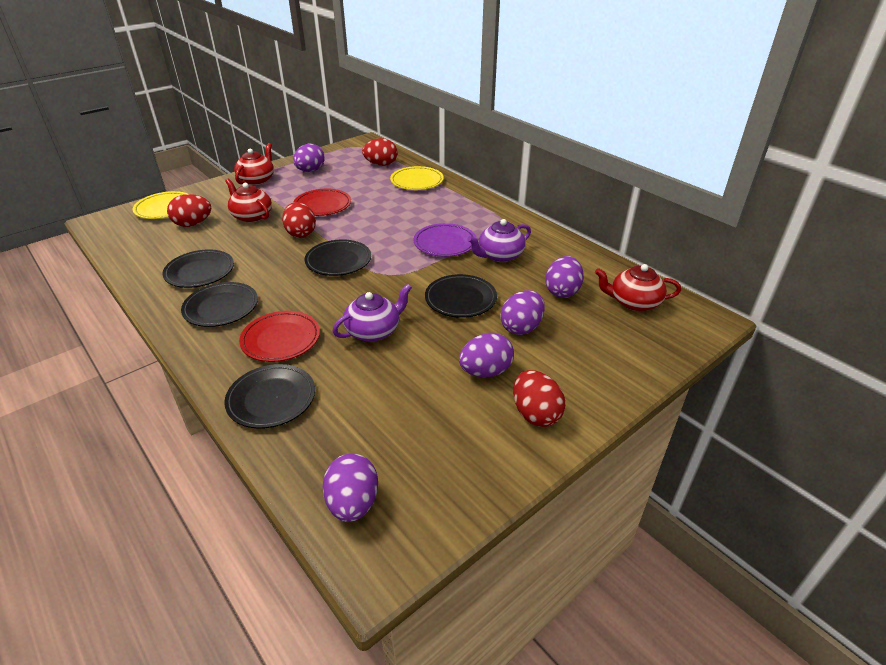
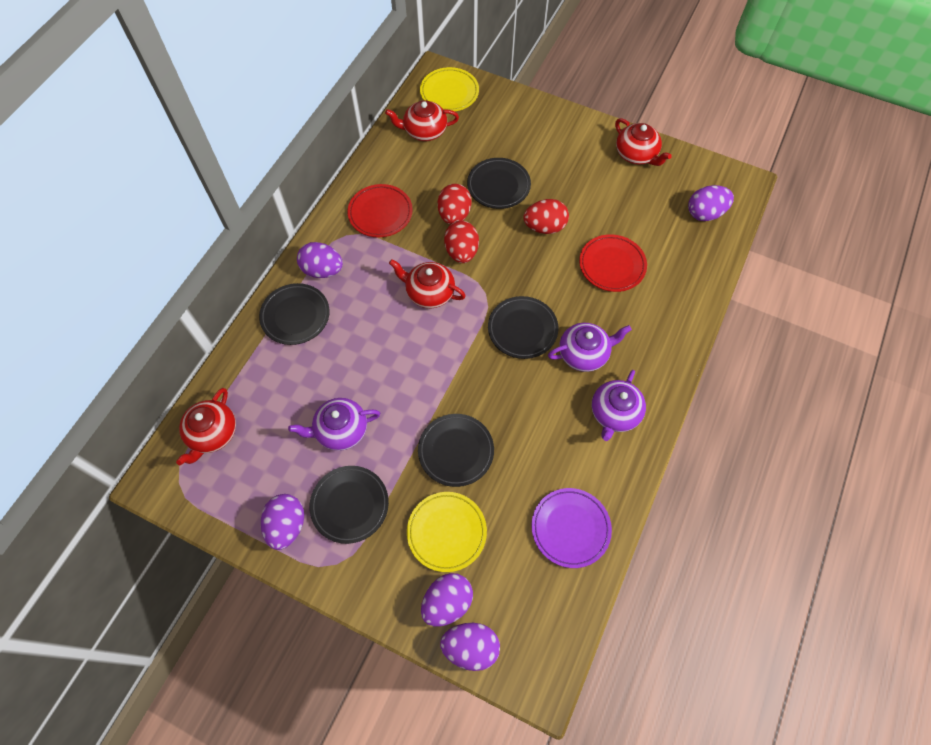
purple teapot: 2 -> 3
red egg: 4 -> 3
red teapot: 3 -> 4

